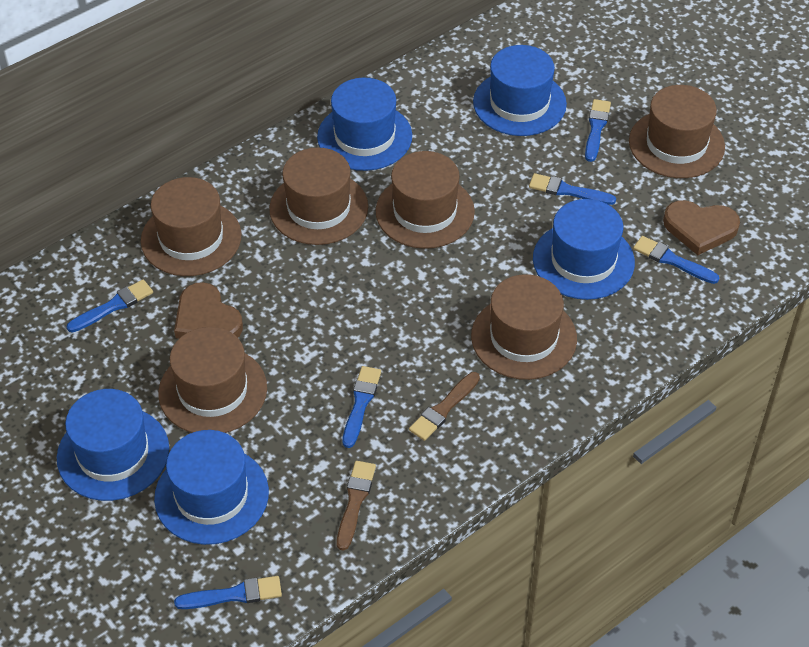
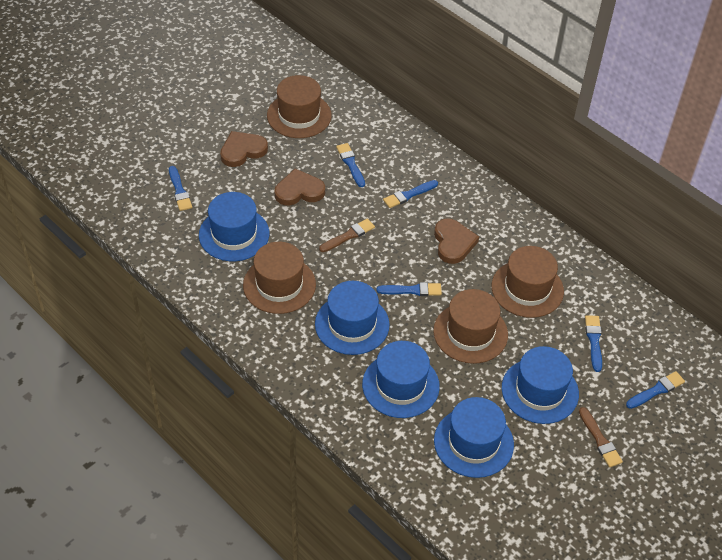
brown hat: 6 -> 4
brown heart: 2 -> 3

